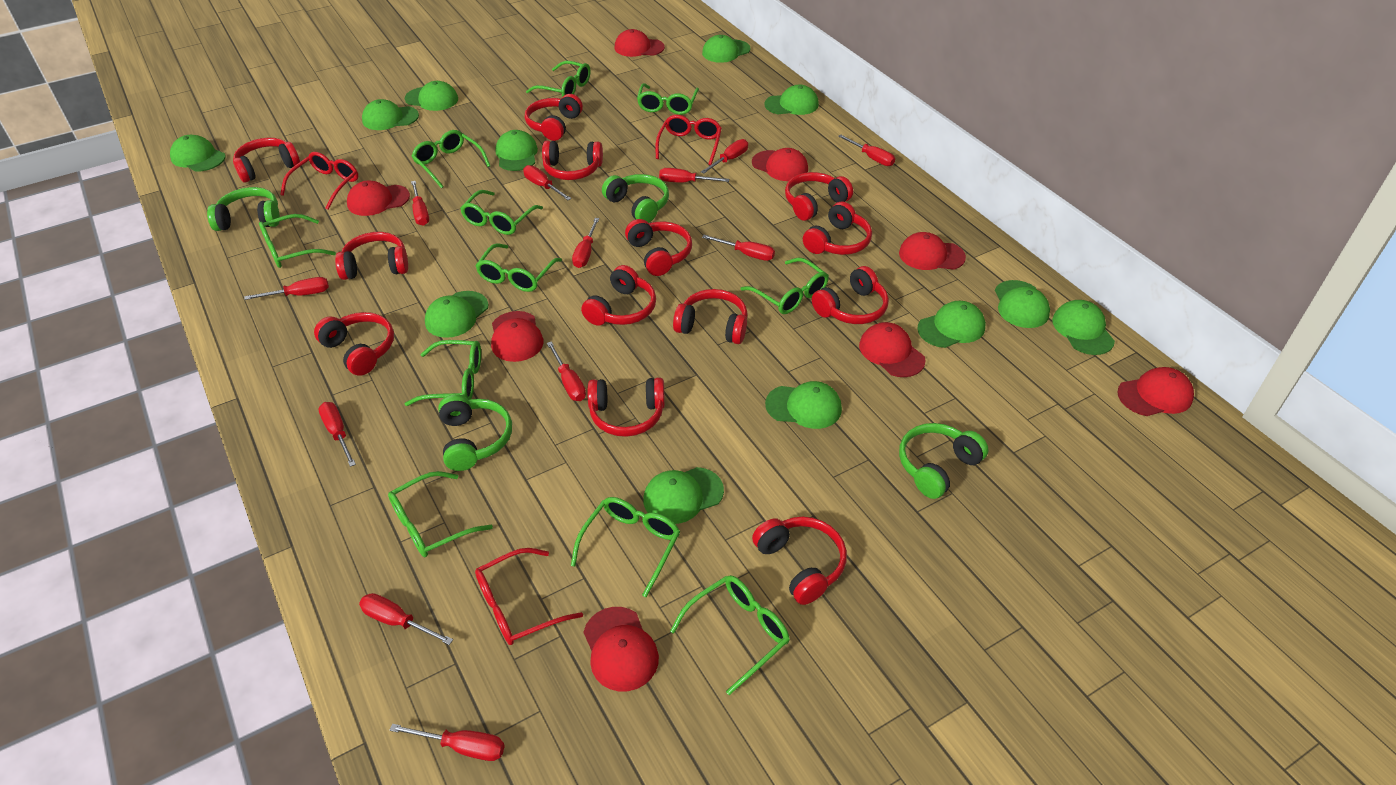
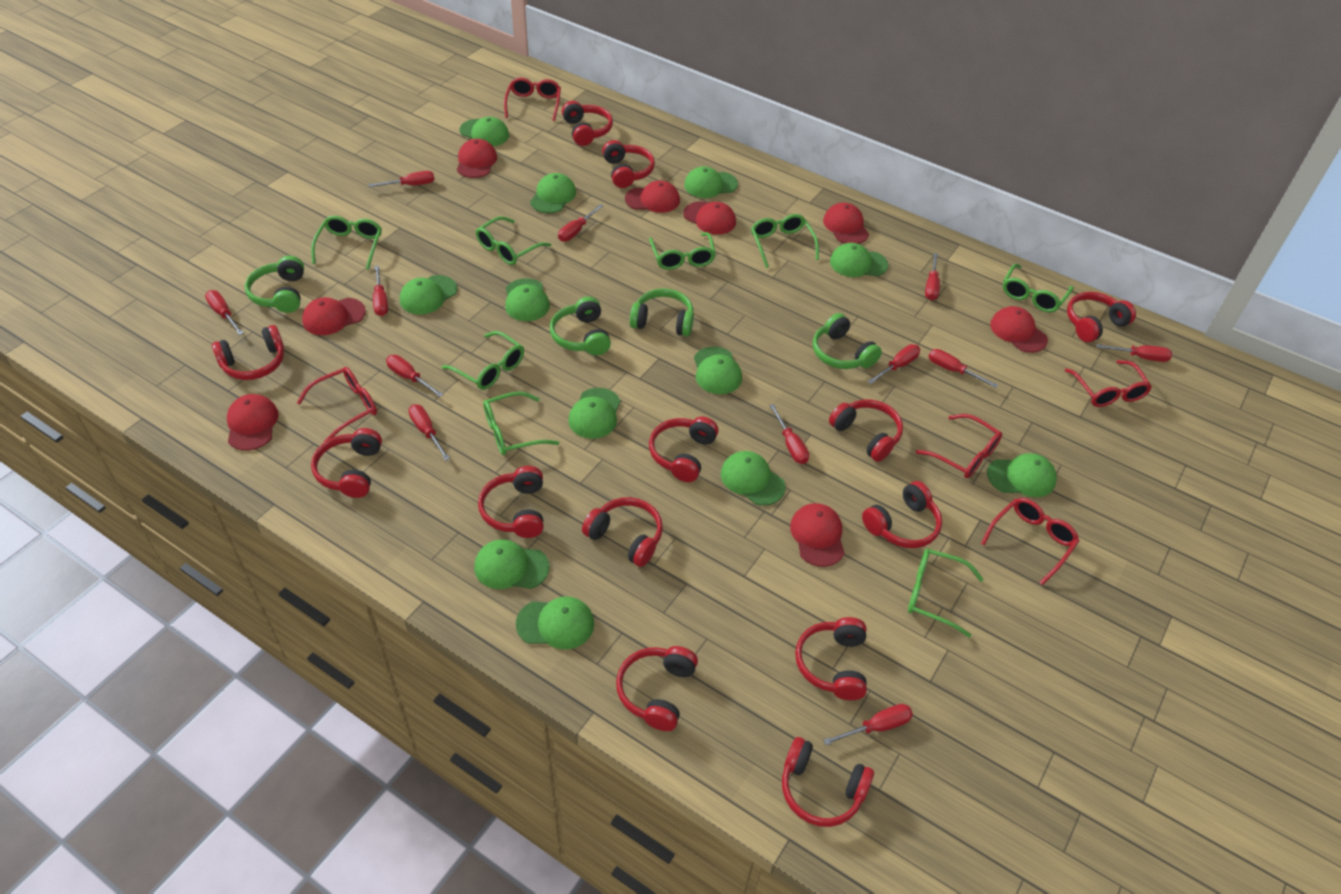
green glasses: 11 -> 8
red glasses: 3 -> 5

